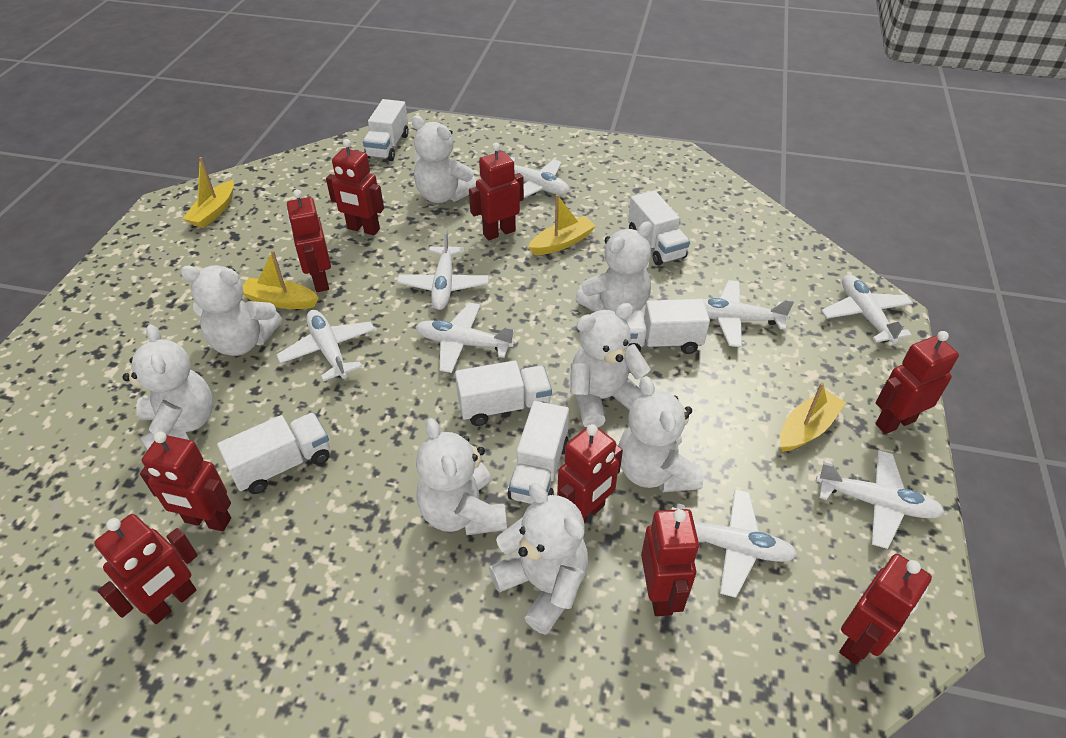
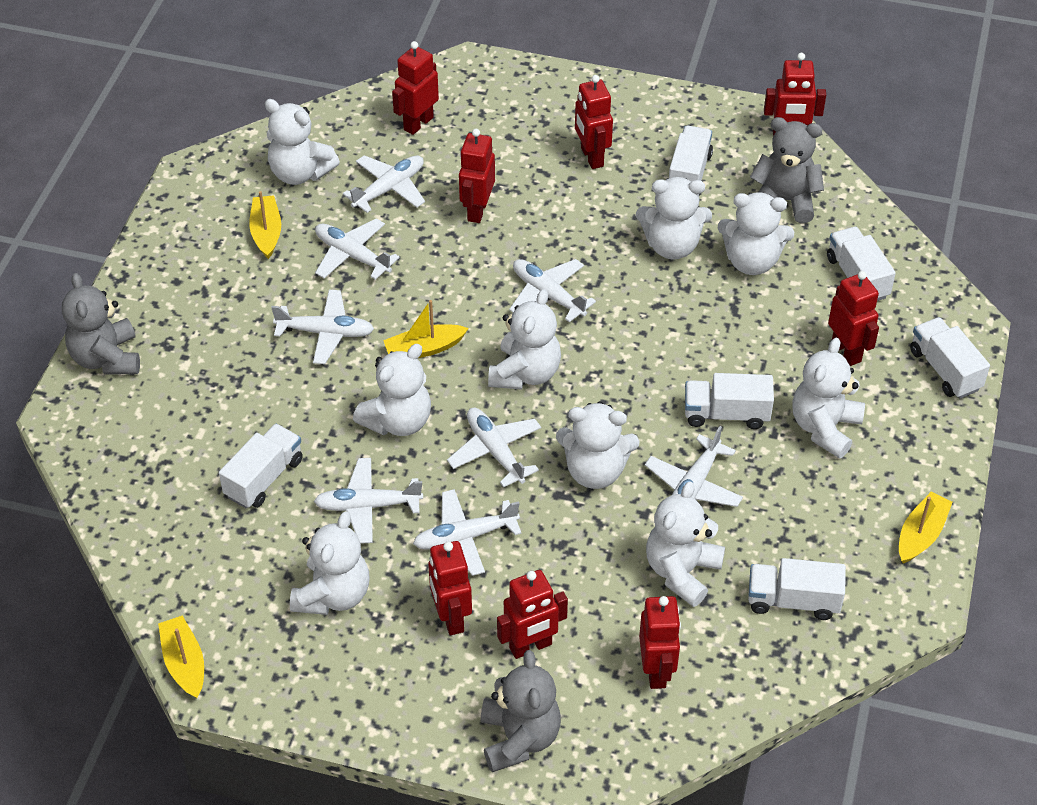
grey teddy bear: 0 -> 3
red robot: 9 -> 8
white teddy bear: 8 -> 9

